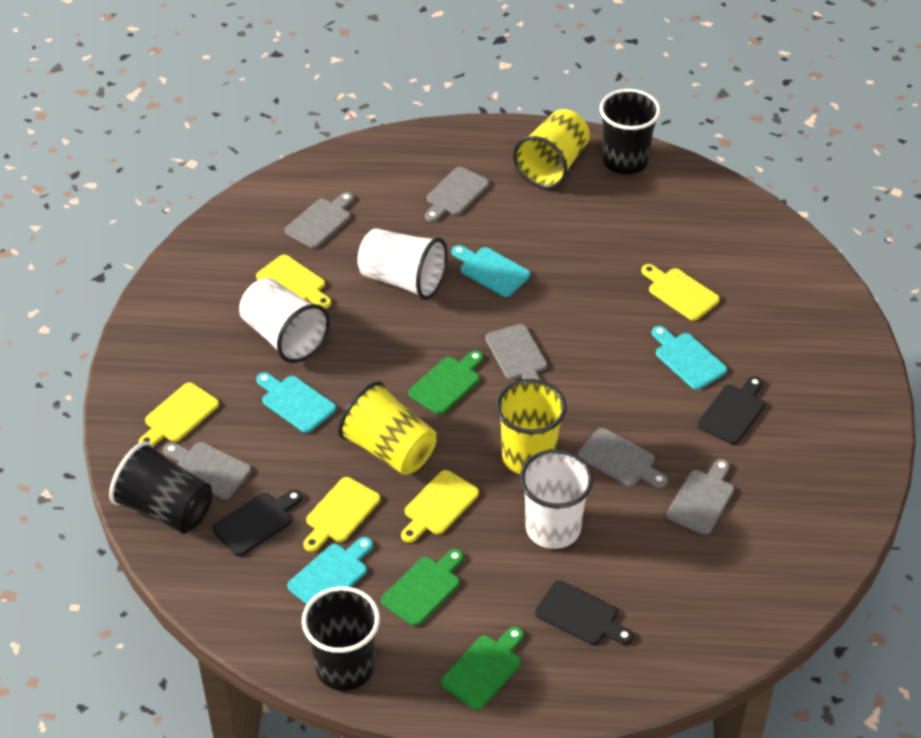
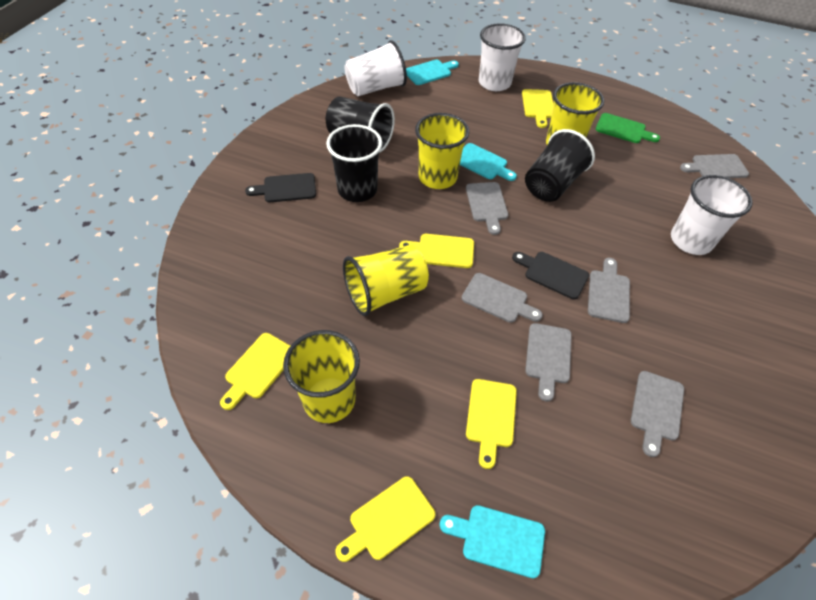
black cutting board: 3 -> 2
green cutting board: 3 -> 1
turquoise cutting board: 4 -> 3
yellow cup: 3 -> 4

